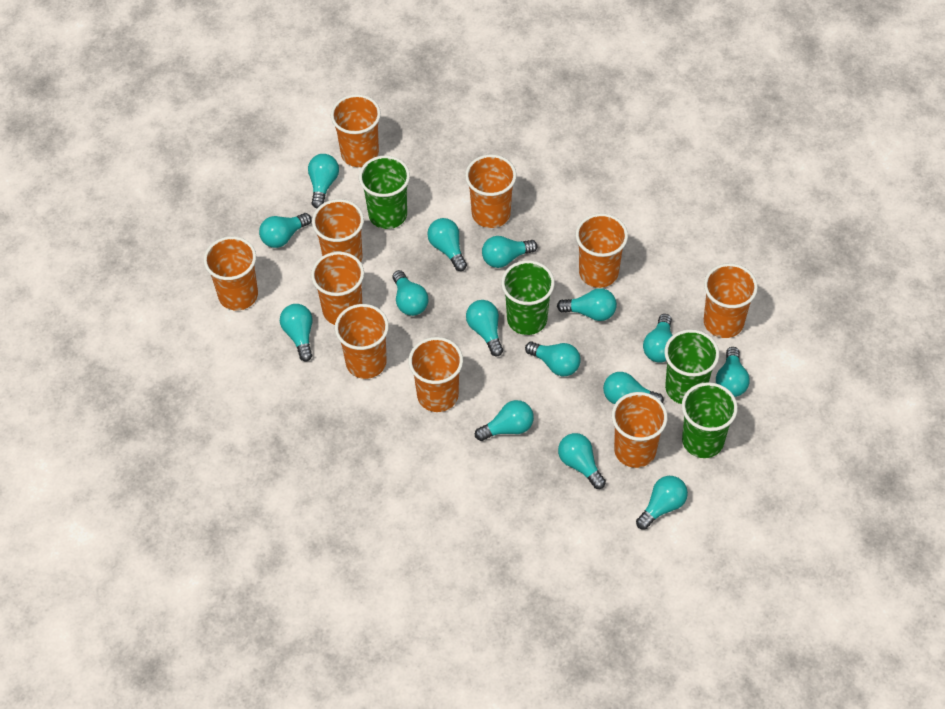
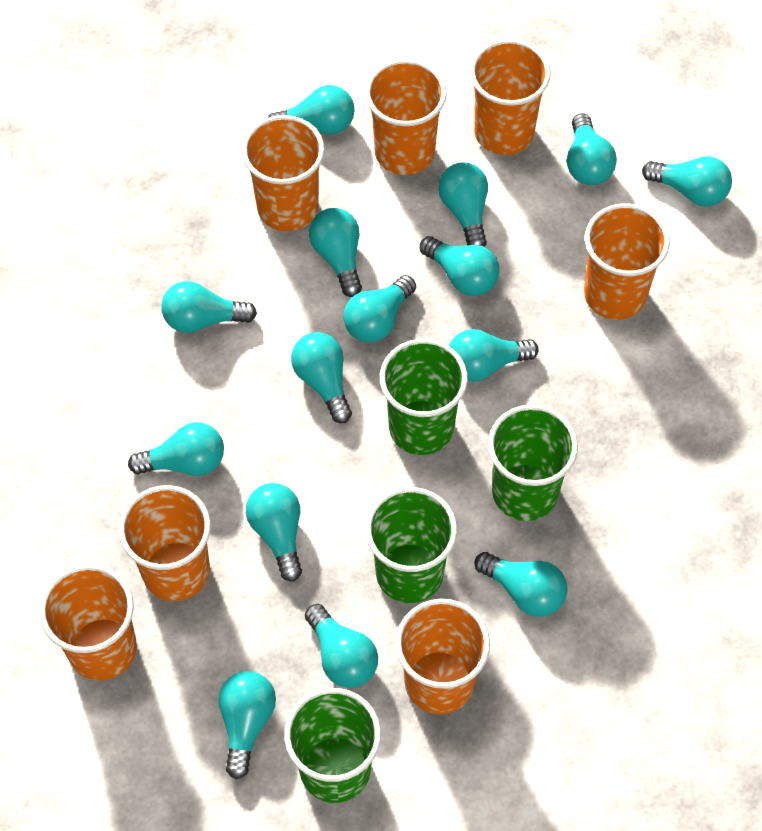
orange cup: 10 -> 7

